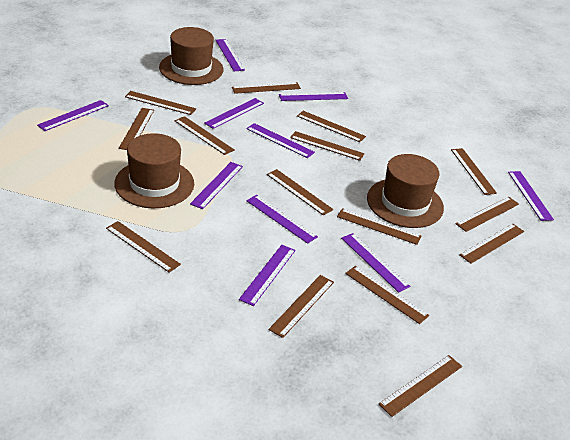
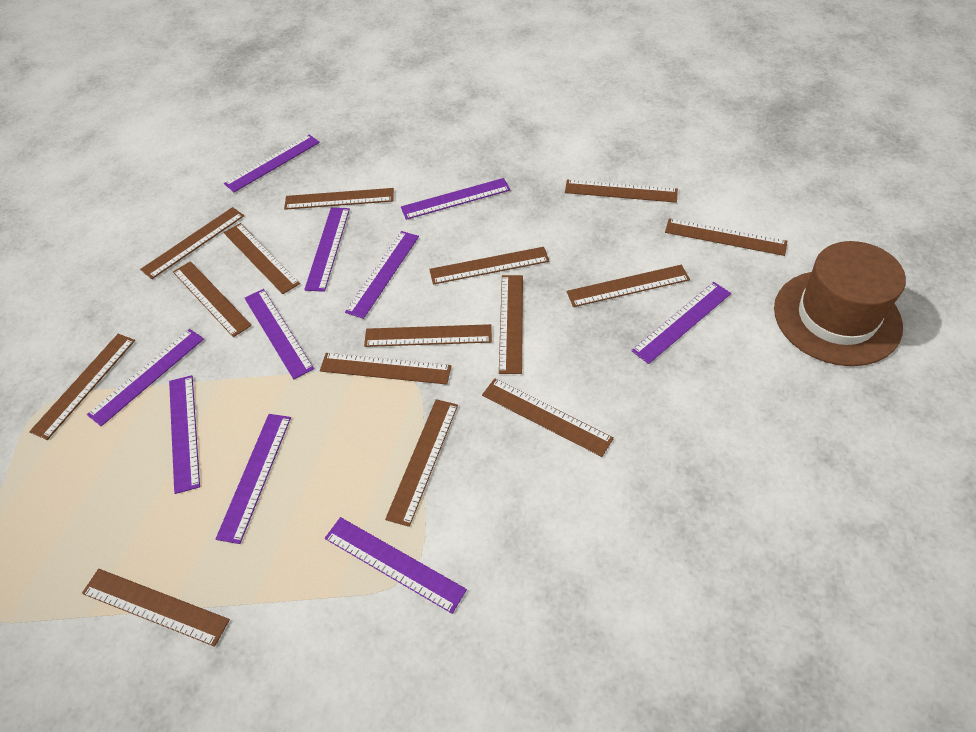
brown hat: 3 -> 1

